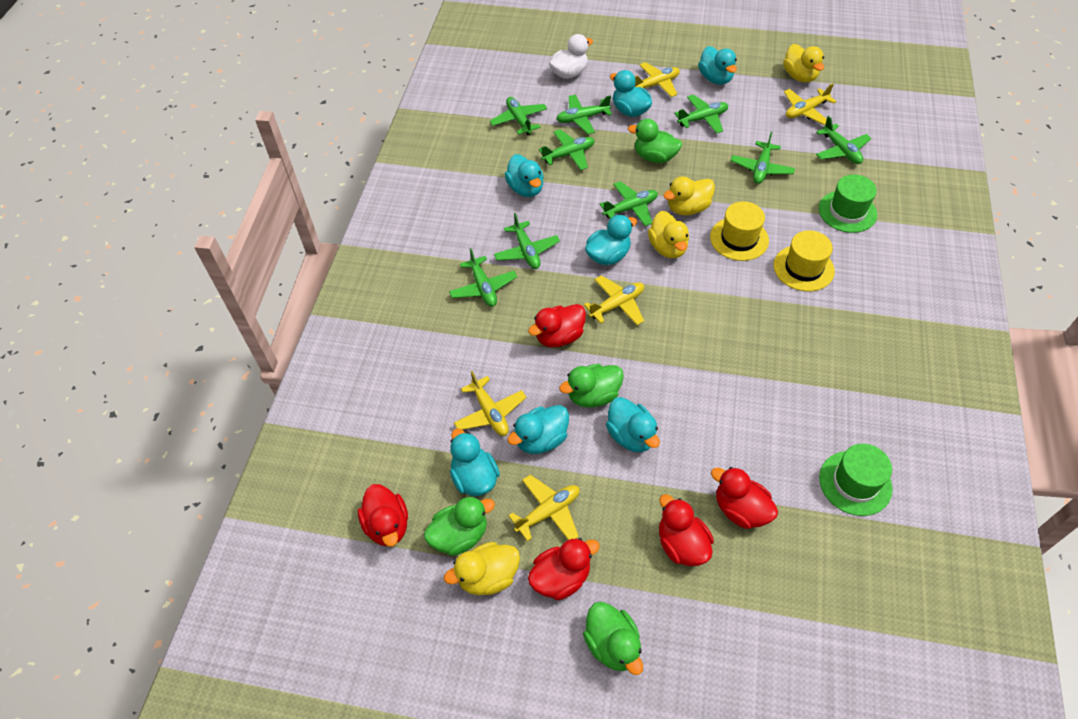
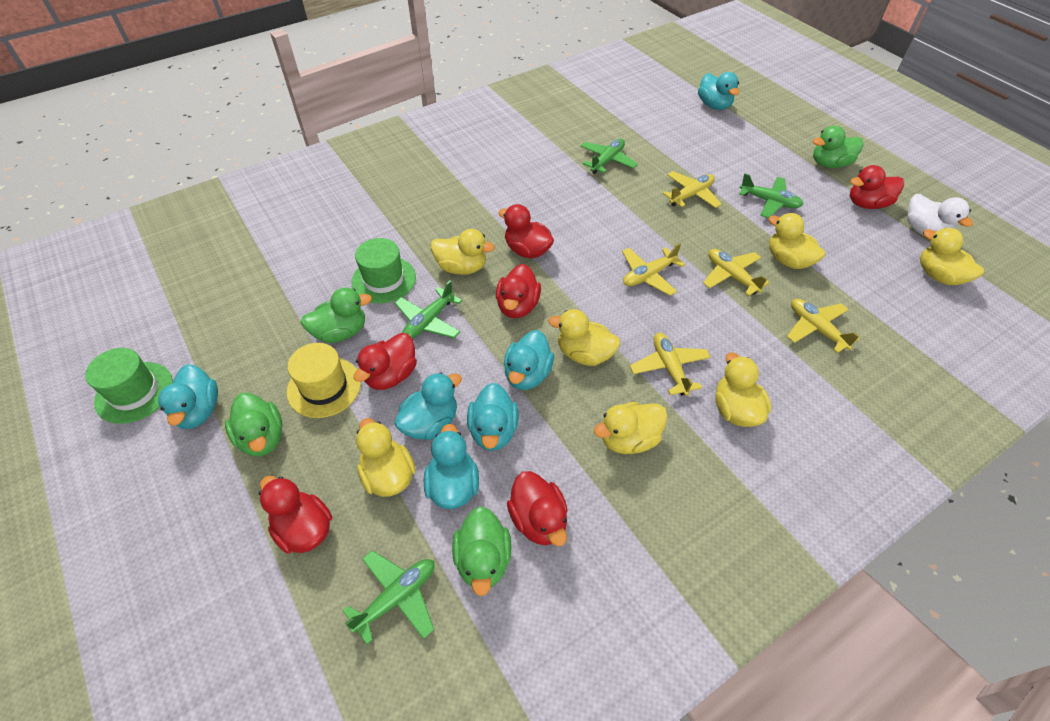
green plane: 9 -> 4
red duck: 5 -> 6
turquoise duck: 7 -> 6
yellow duck: 4 -> 7
yellow hat: 2 -> 1

